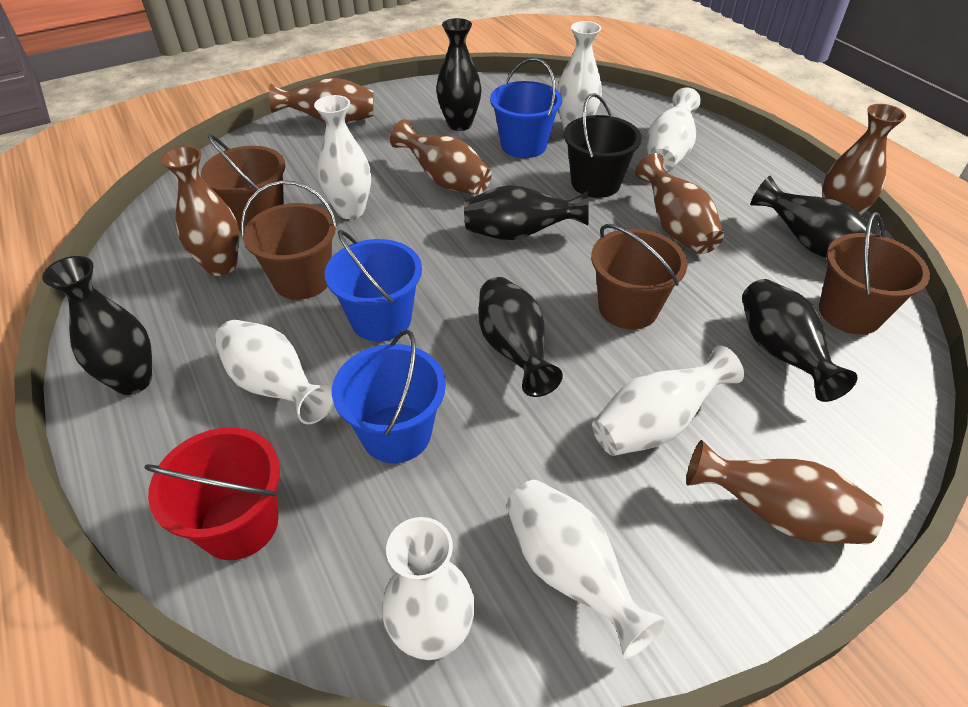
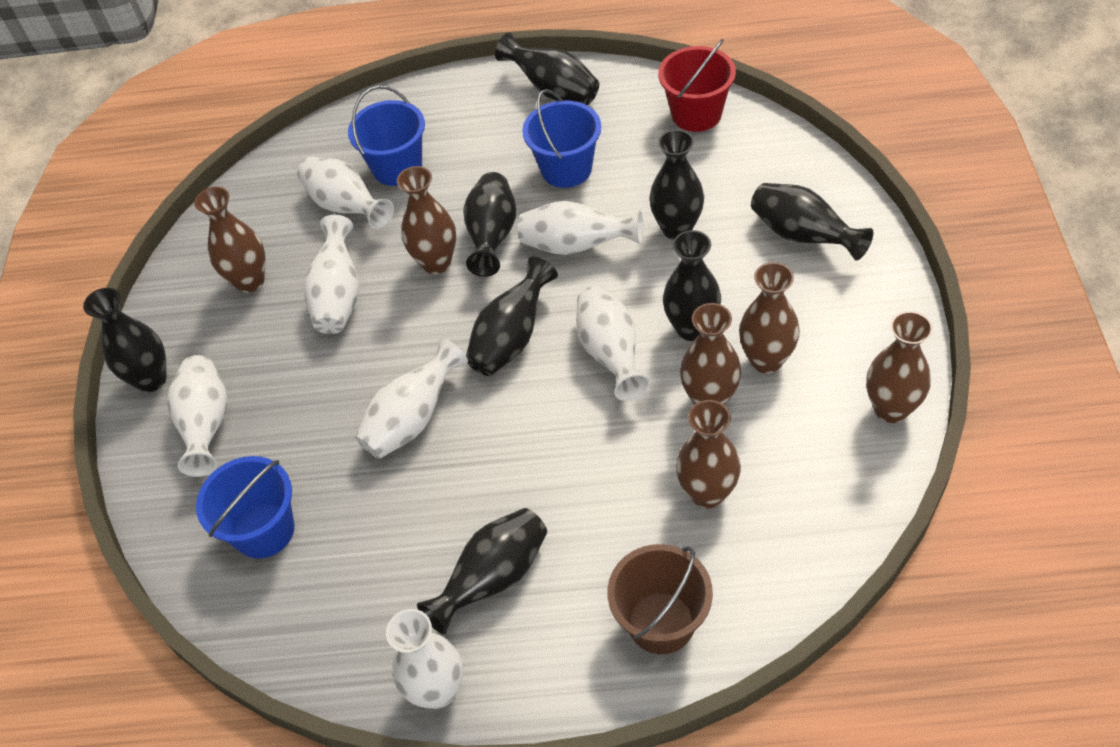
black bucket: 1 -> 0
black vase: 6 -> 8
brown bucket: 4 -> 1

